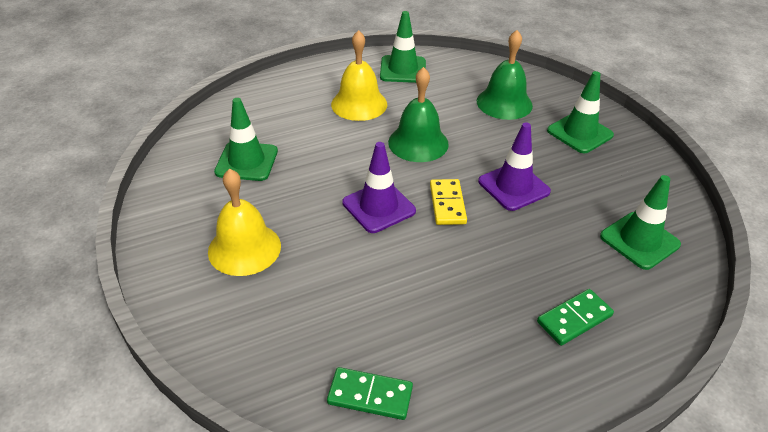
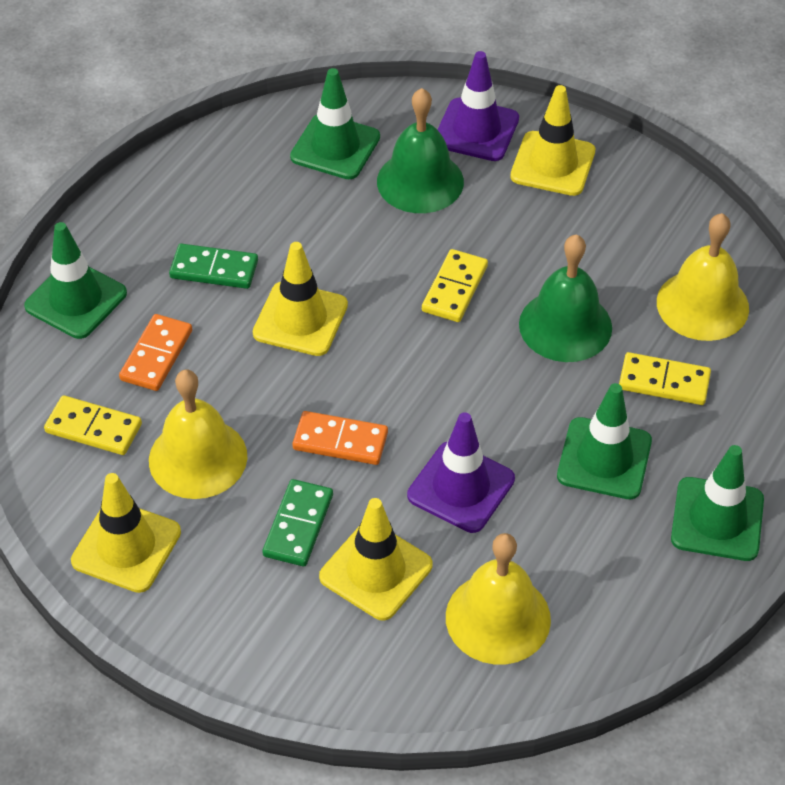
orange domino: 0 -> 2
yellow bell: 2 -> 3
yellow domino: 1 -> 3
yellow traffic cone: 0 -> 4

